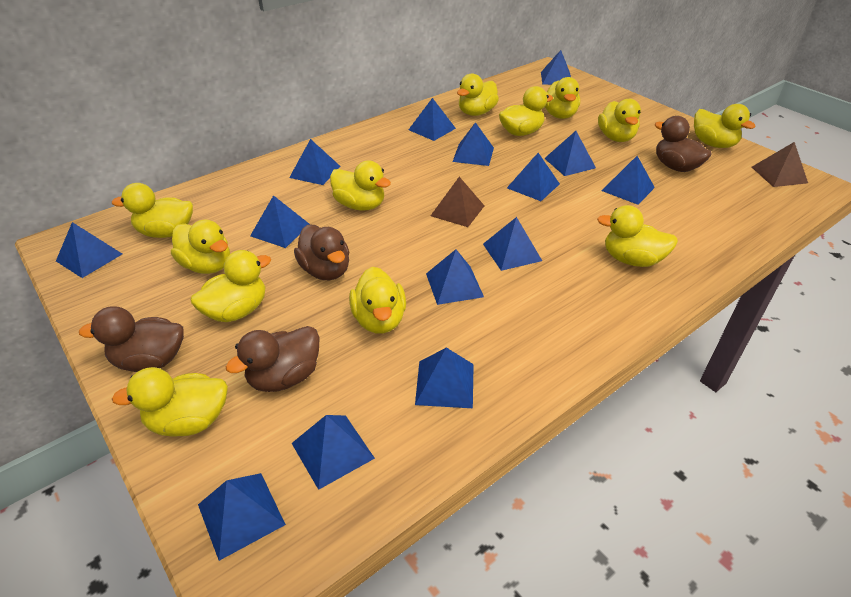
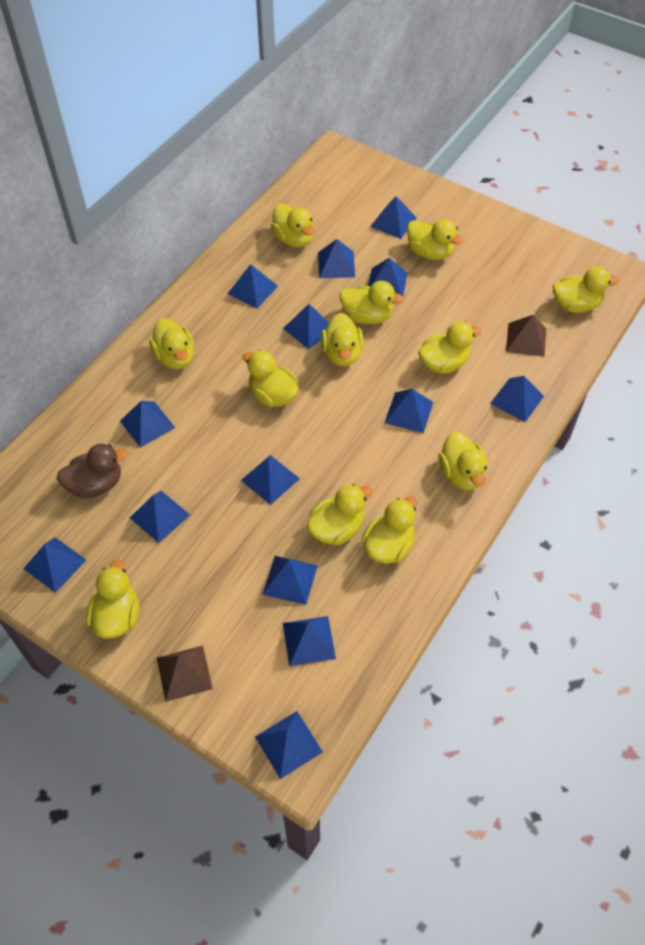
brown duck: 4 -> 1

